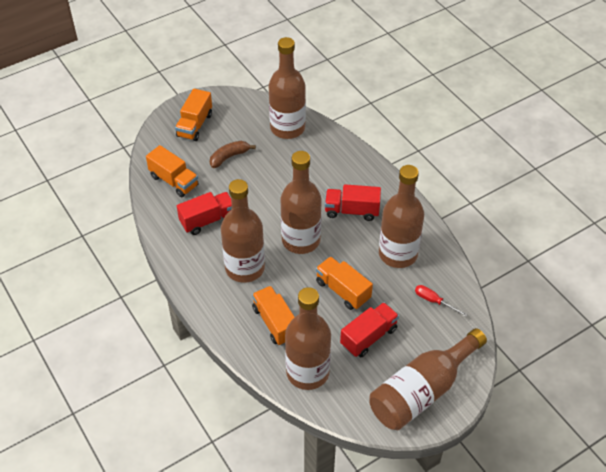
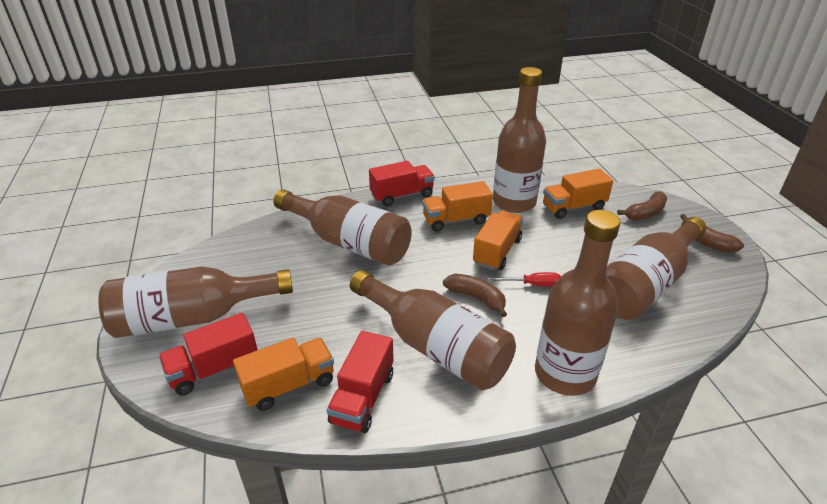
brown banana: 1 -> 3

